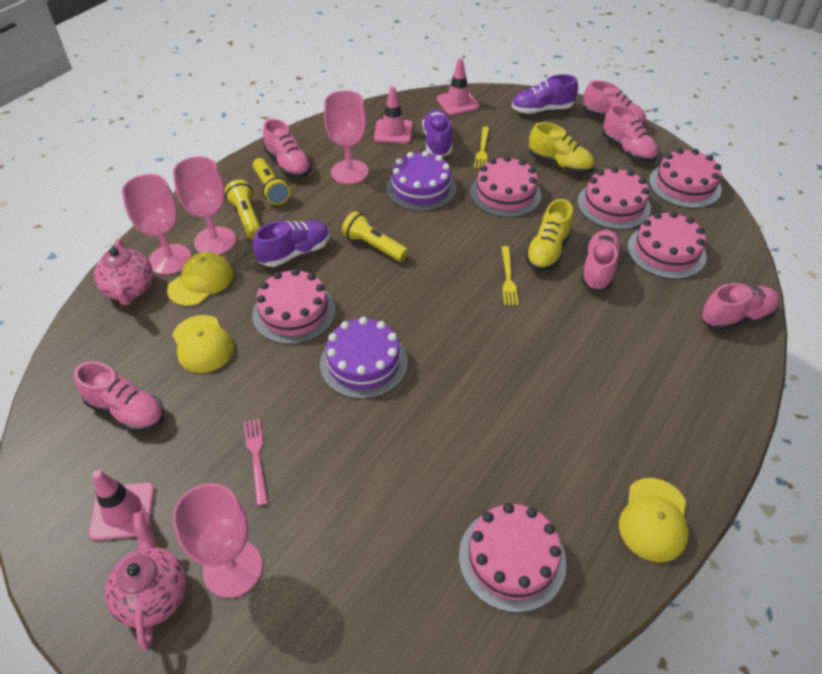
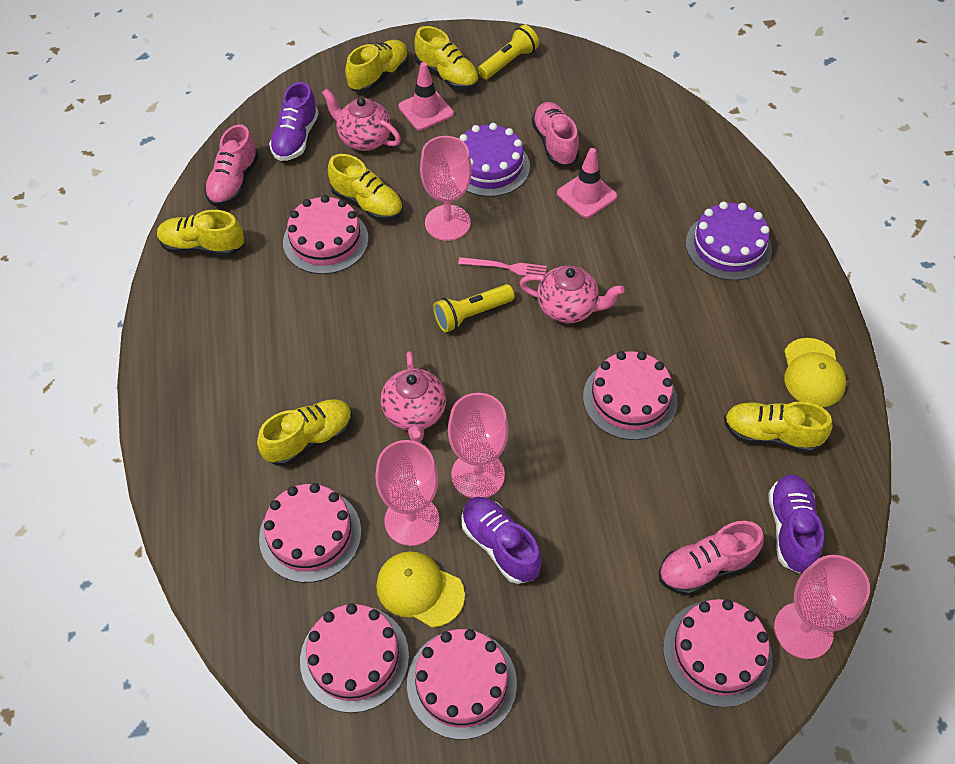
pink shoe: 6 -> 3
pink teapot: 2 -> 3
pink traffic cone: 3 -> 2
yellow cap: 3 -> 2
yellow flashlight: 3 -> 2
yellow fork: 2 -> 0
yellow shoe: 2 -> 6

